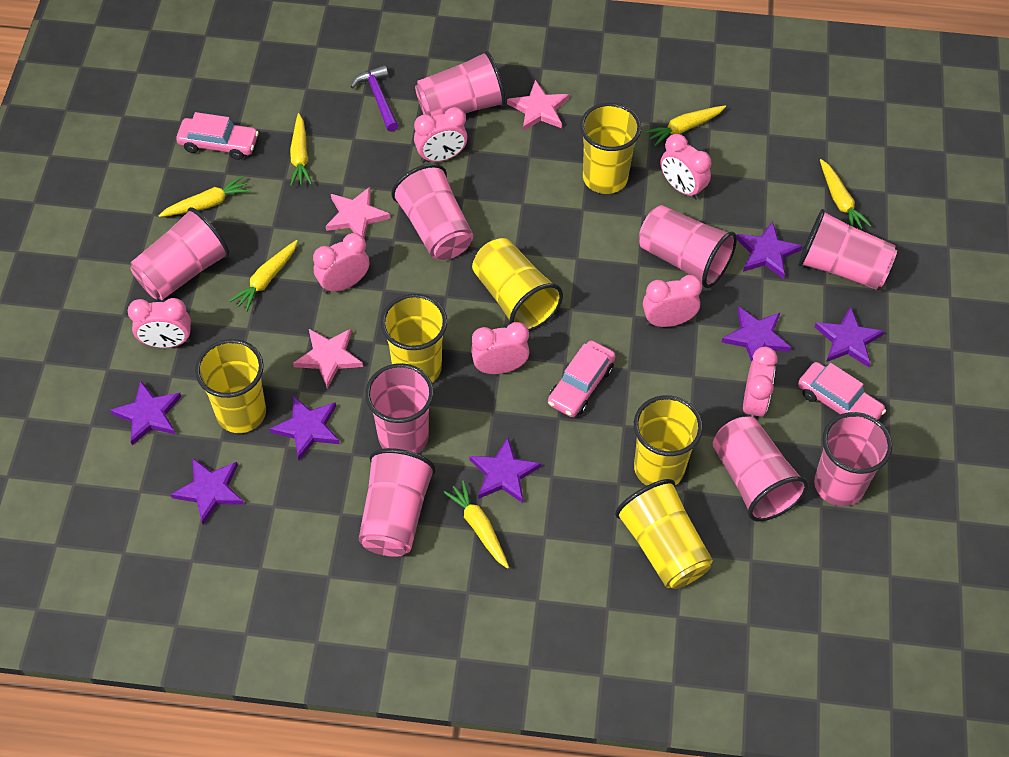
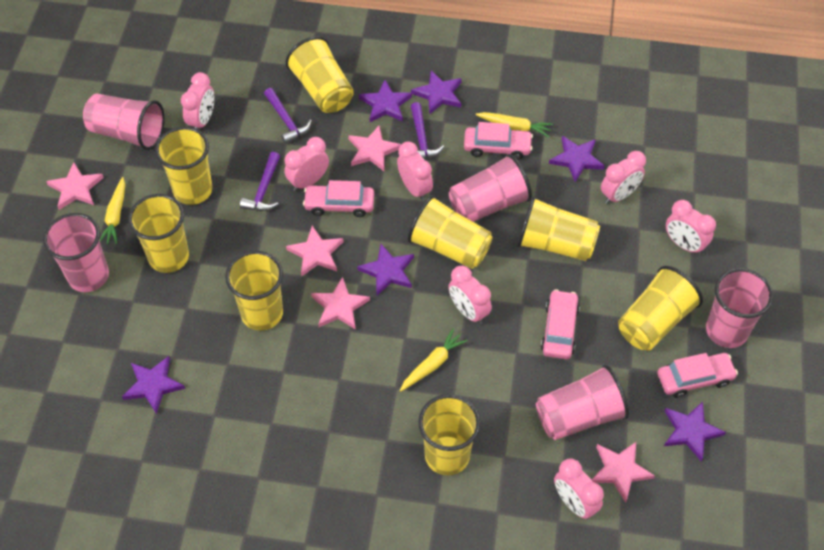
pink car: 3 -> 4
pink cup: 9 -> 5
pink star: 3 -> 5
purple hammer: 1 -> 3
purple star: 7 -> 6
yellow carrot: 6 -> 3
yellow cup: 6 -> 8

